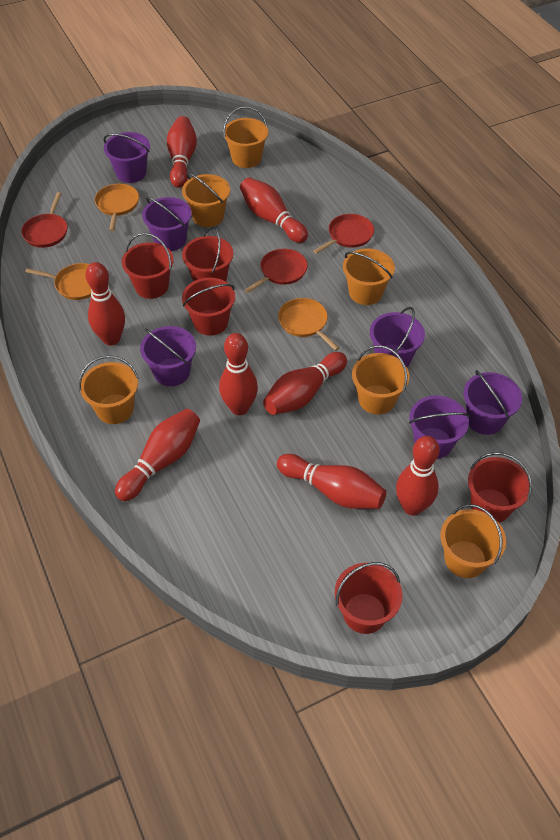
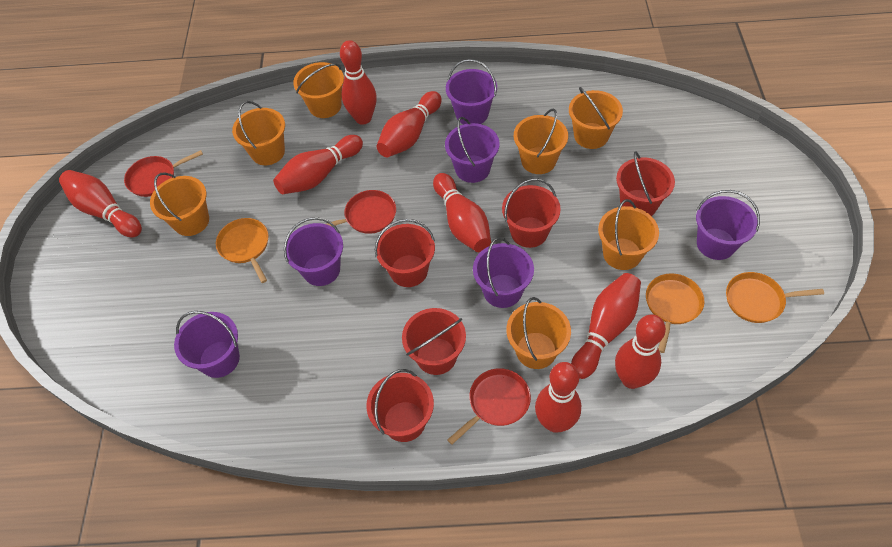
orange bucket: 6 -> 7

